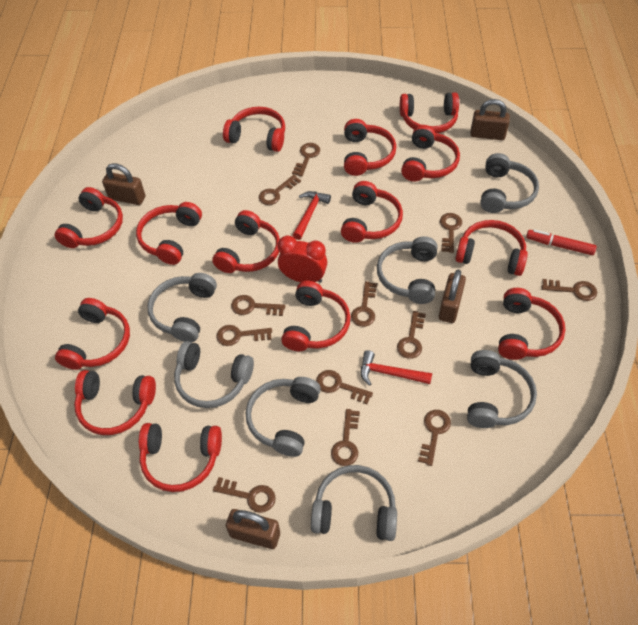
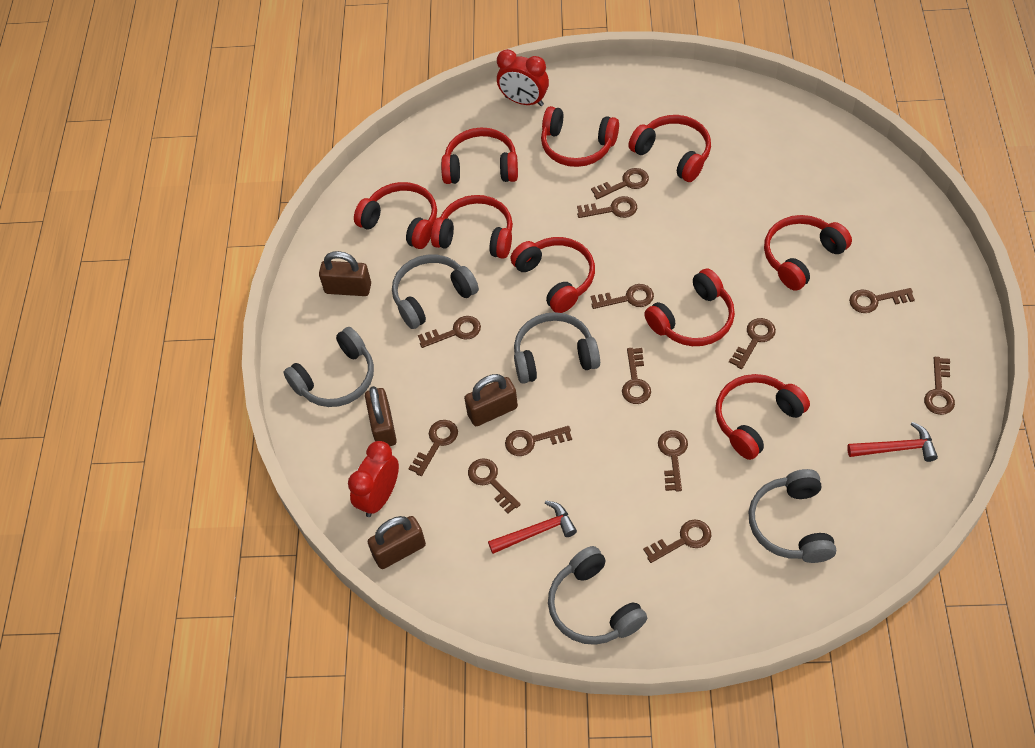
brown key: 12 -> 13
grey headphones: 7 -> 5
red clock: 1 -> 2
red headphones: 14 -> 9
red marker: 1 -> 0

